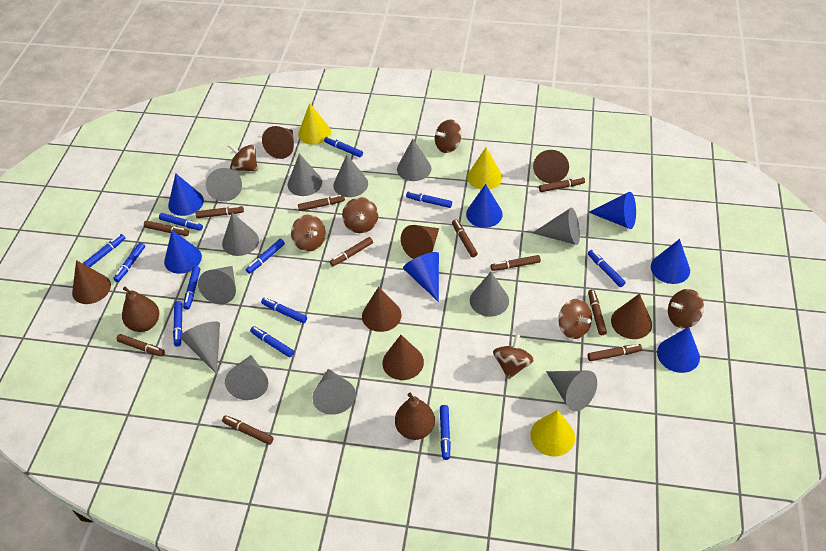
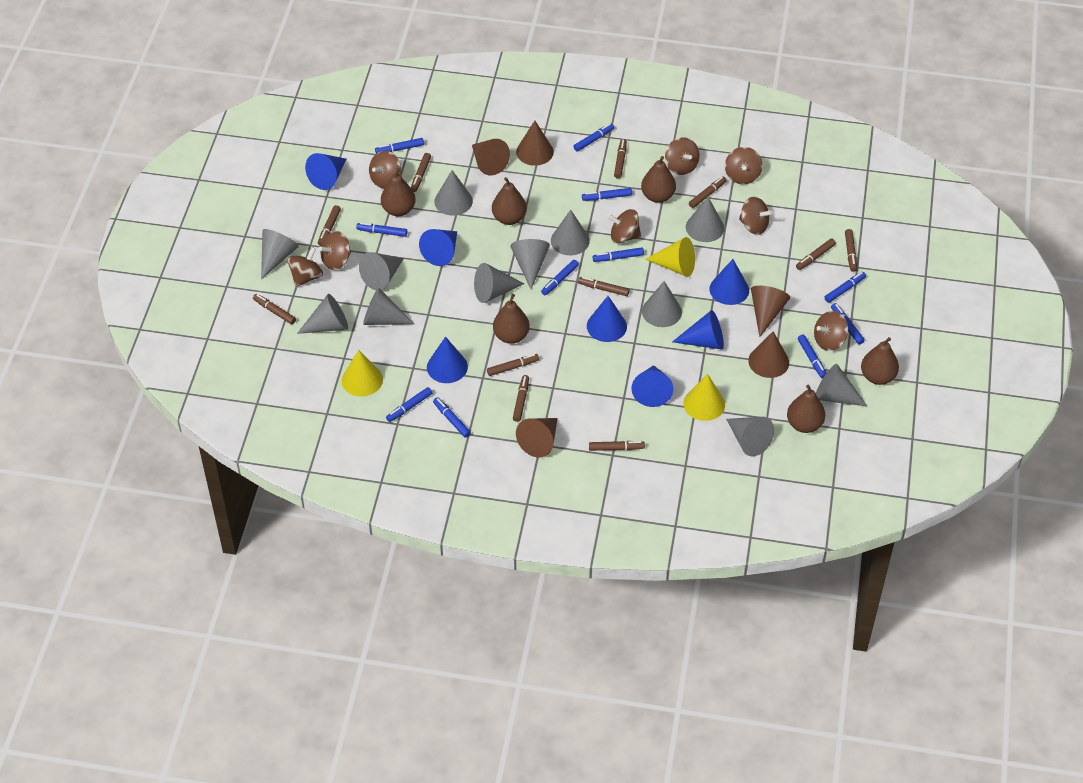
blue marker: 12 -> 11
brown cone: 7 -> 5
brown pear: 2 -> 6
brown spinning top: 7 -> 8

